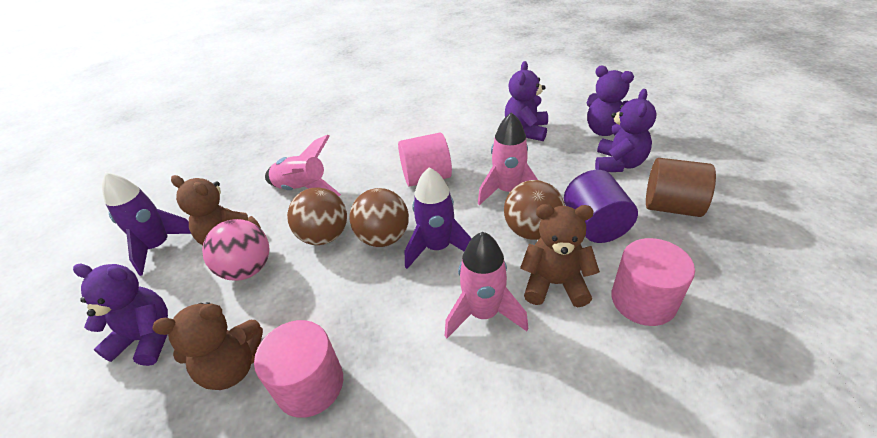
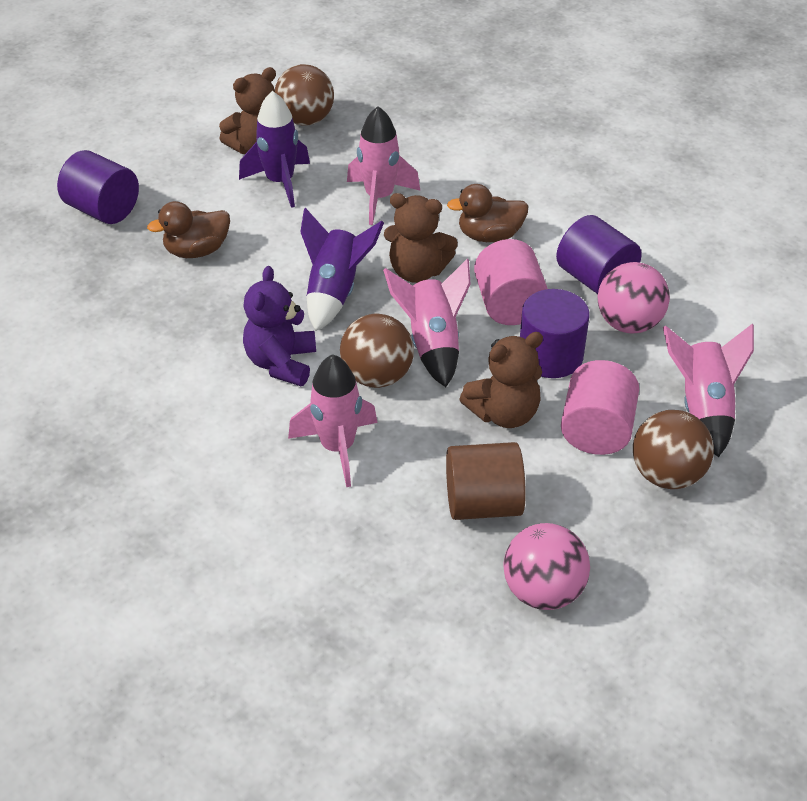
brown duck: 0 -> 2
pink ball: 1 -> 2
pink cylinder: 3 -> 2
pink rocket: 3 -> 4
purple cylinder: 1 -> 3
purple teddy bear: 4 -> 1

